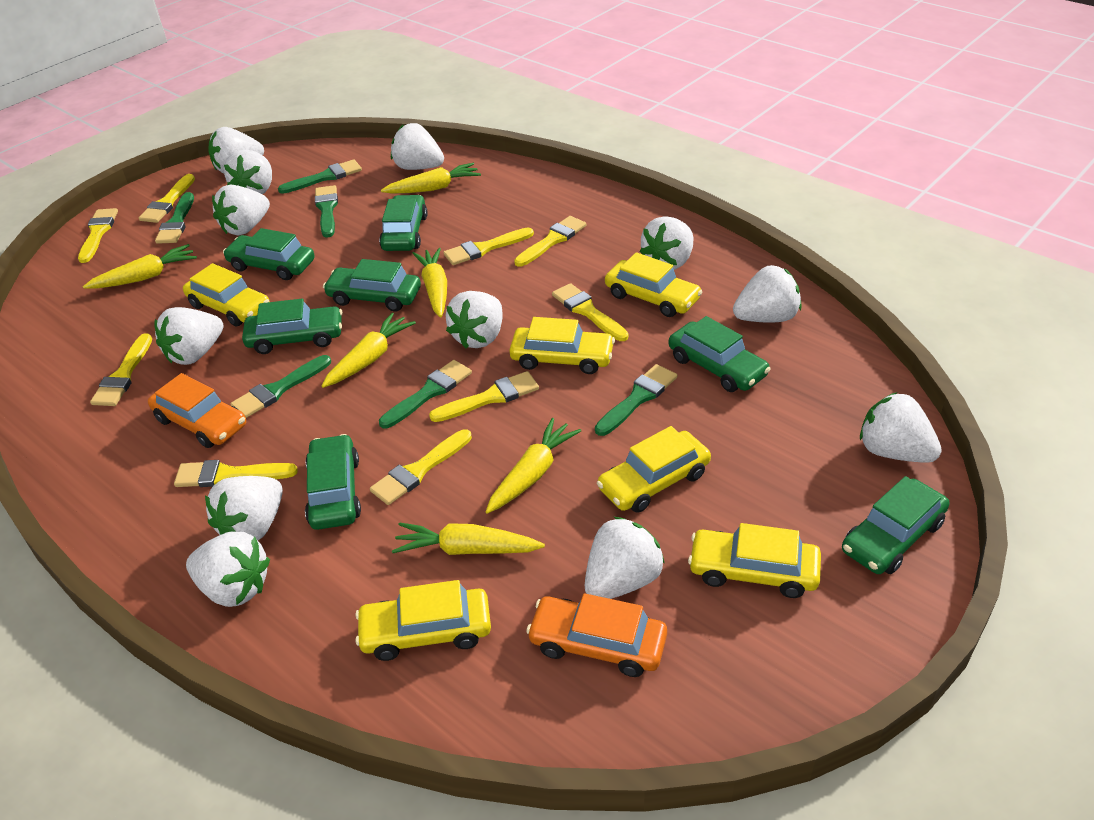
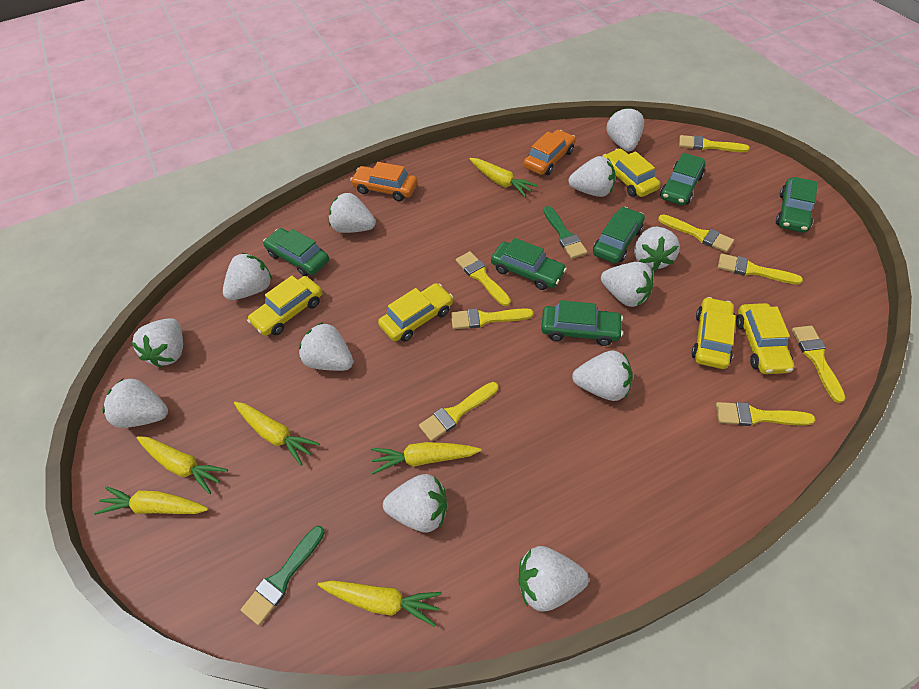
green brush: 6 -> 2
green car: 7 -> 6
yellow brush: 9 -> 8
yellow car: 6 -> 5

